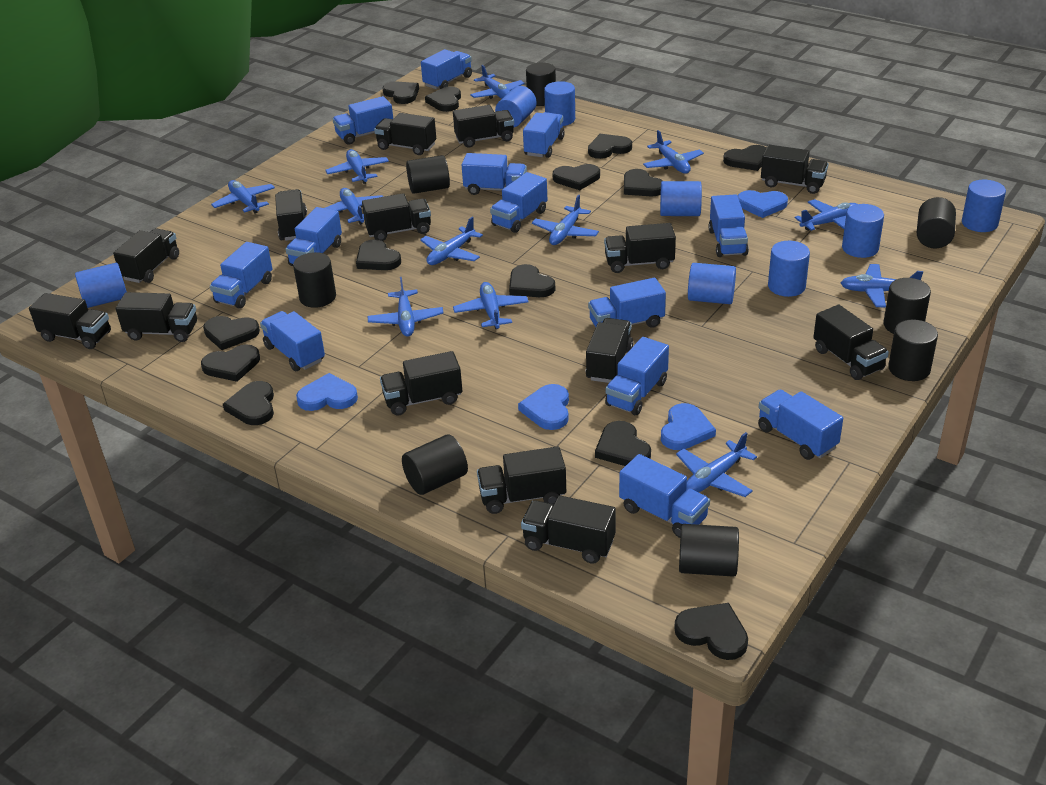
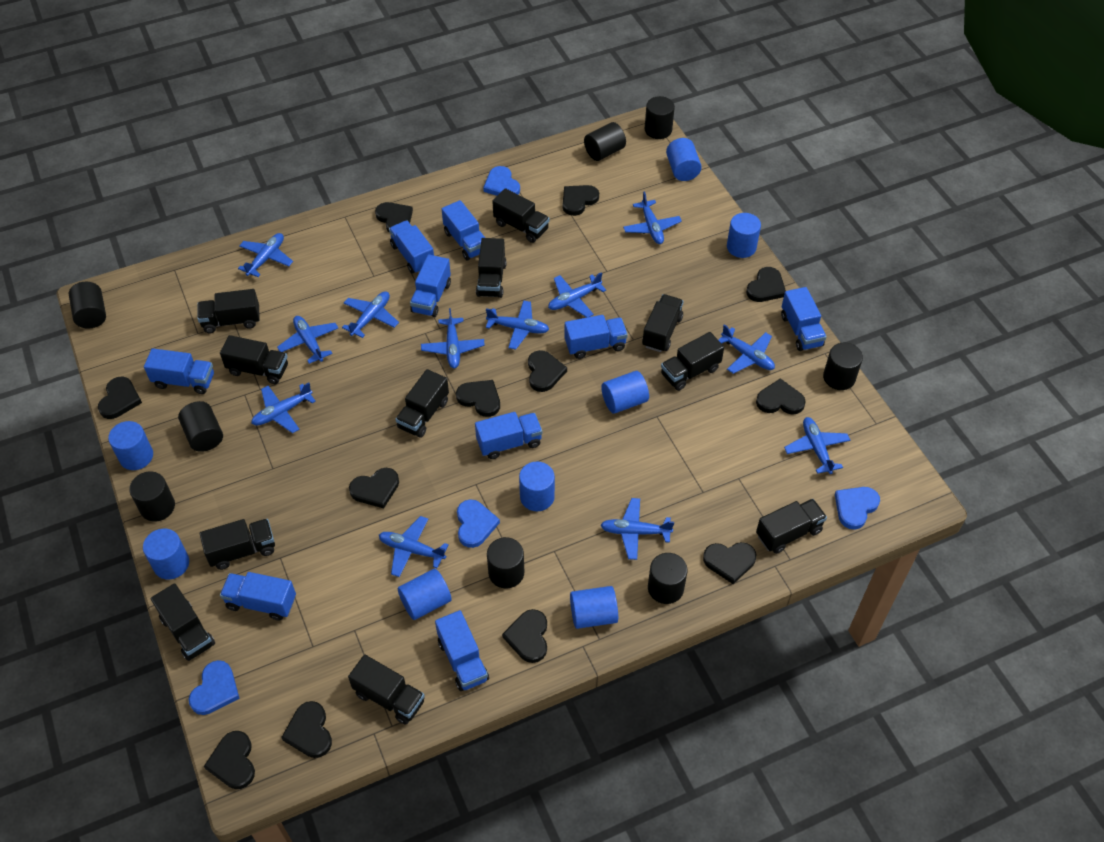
black heart: 13 -> 12
black truck: 14 -> 11
blue truck: 13 -> 9

